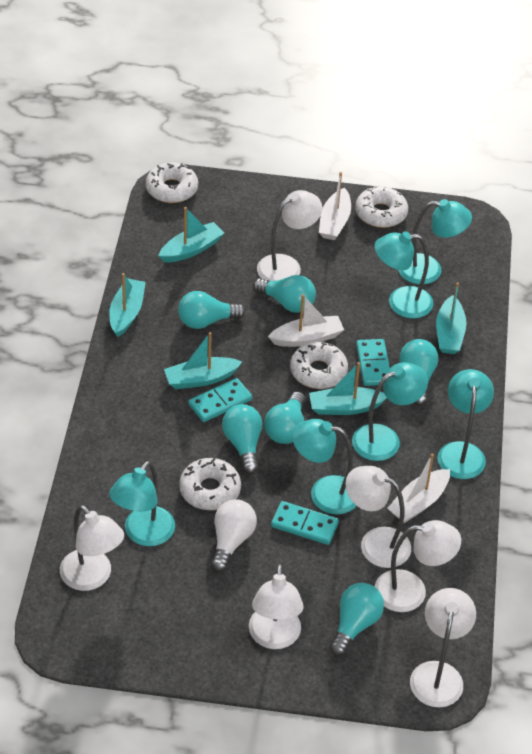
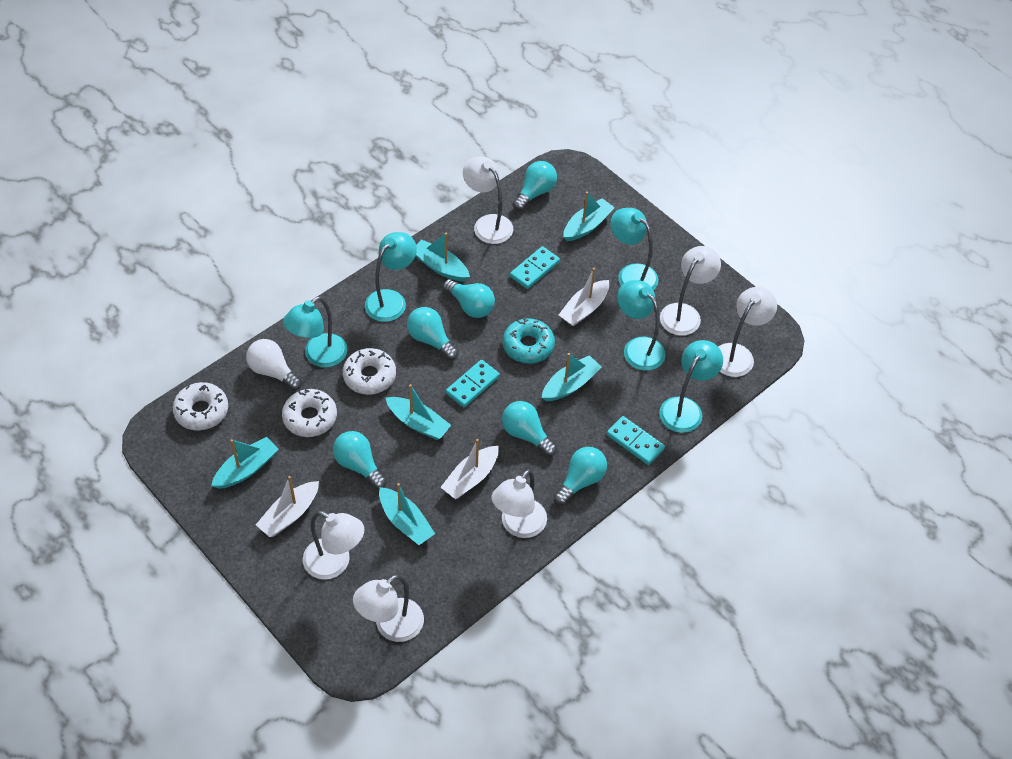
turquoise boat: 5 -> 6
turquoise donut: 0 -> 1
turquoise lamp: 6 -> 5
white donut: 4 -> 3

